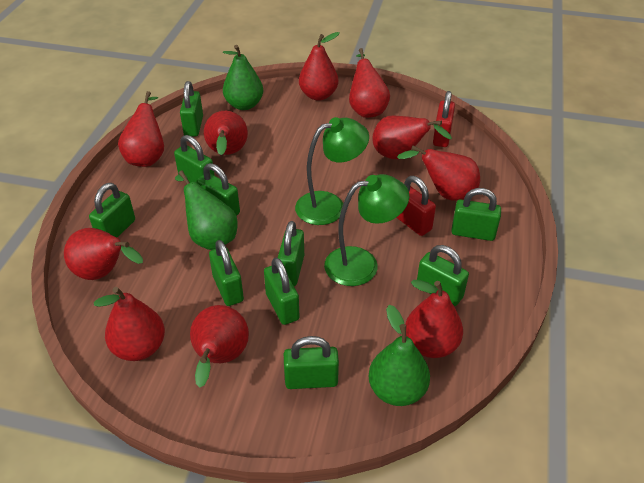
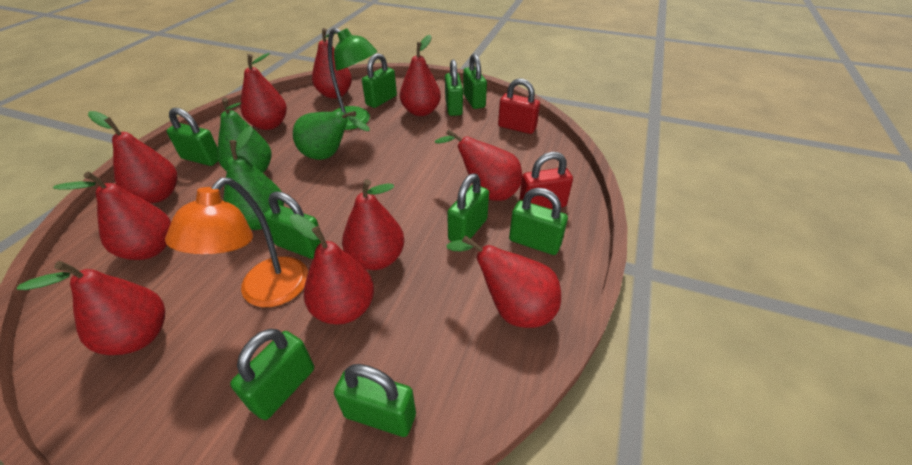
green lamp: 2 -> 1
green padlock: 10 -> 9
orange lamp: 0 -> 1

